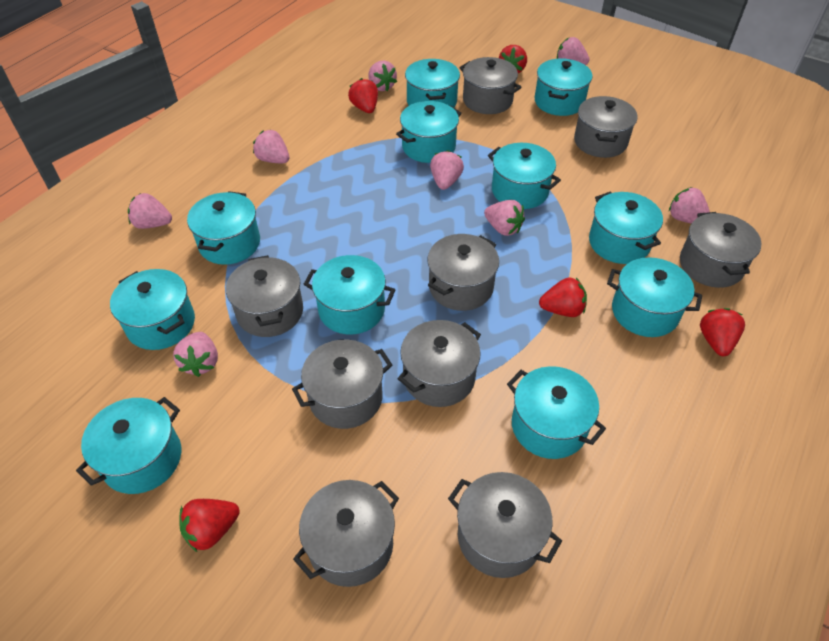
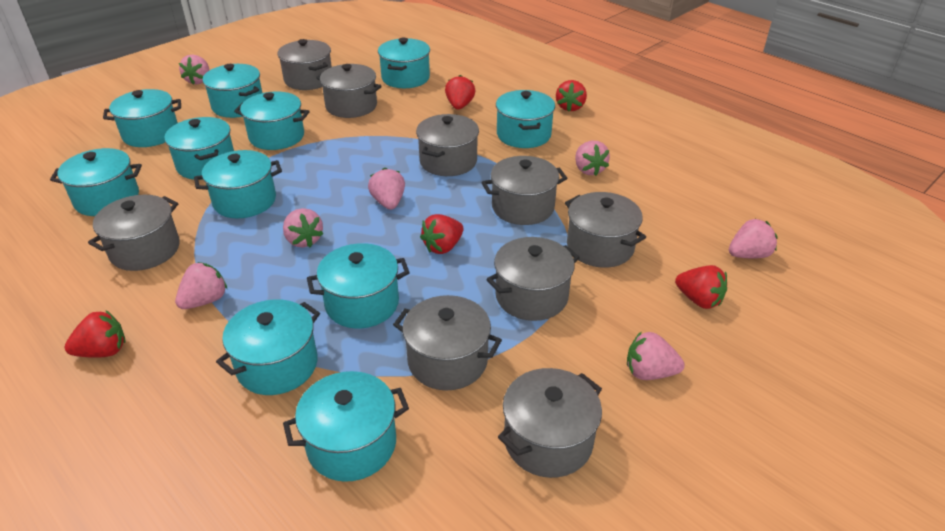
pink strawberry: 8 -> 7

